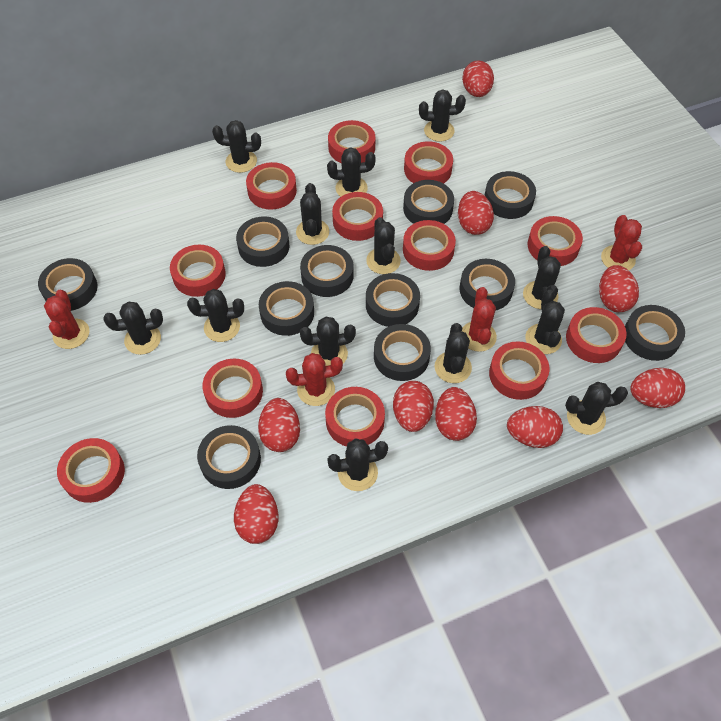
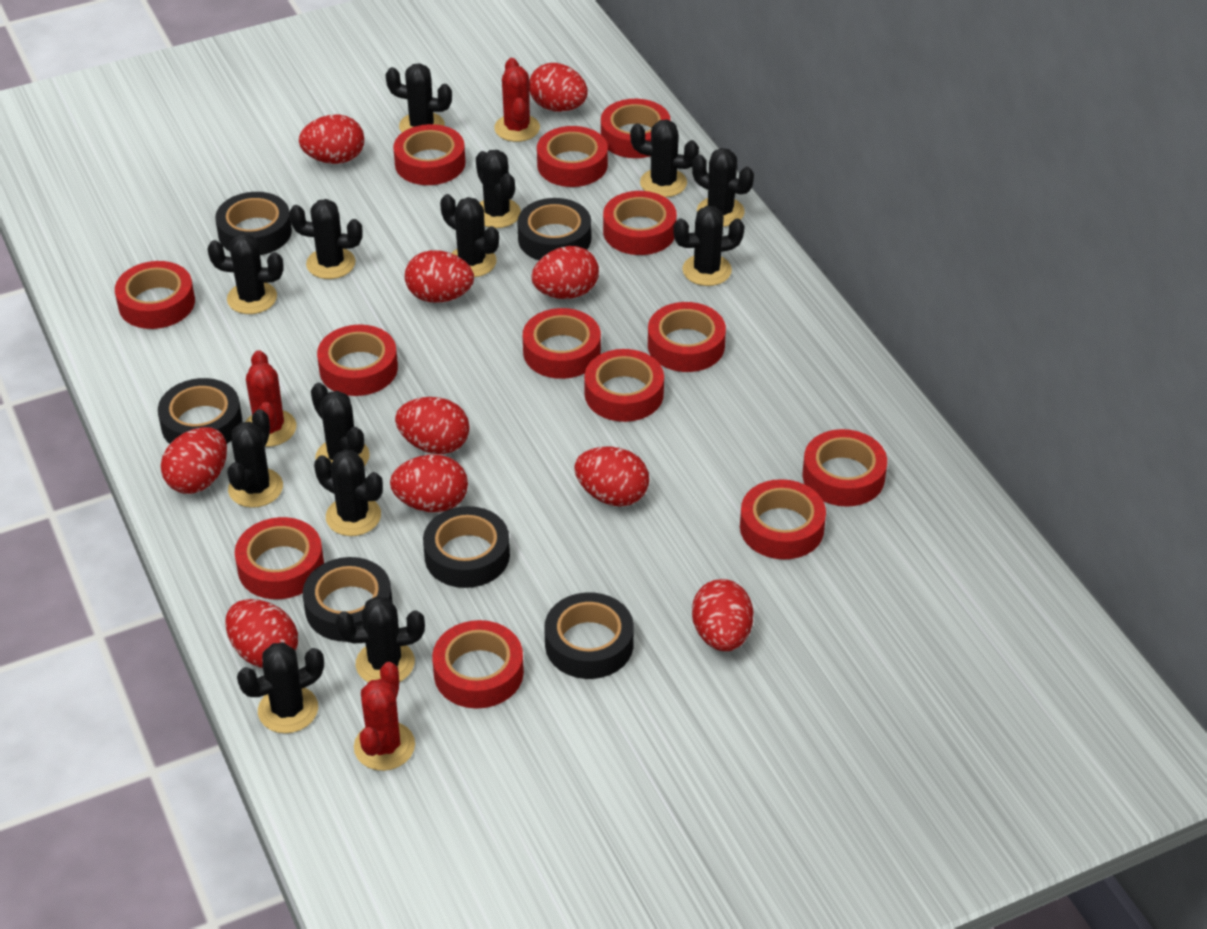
black tape: 11 -> 6
red cactus: 4 -> 3
red egg: 9 -> 10
red tape: 12 -> 13

